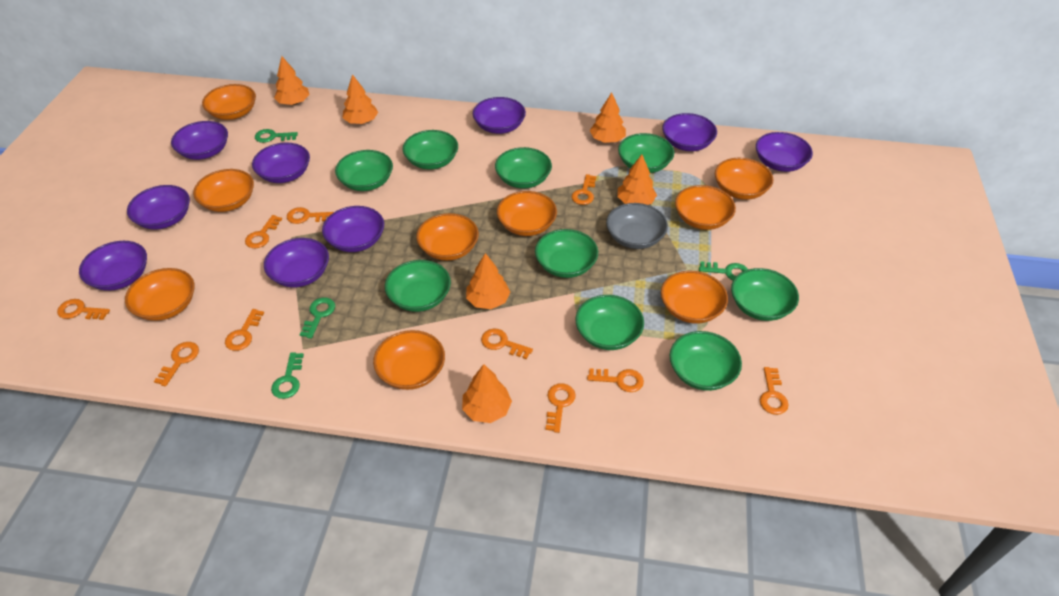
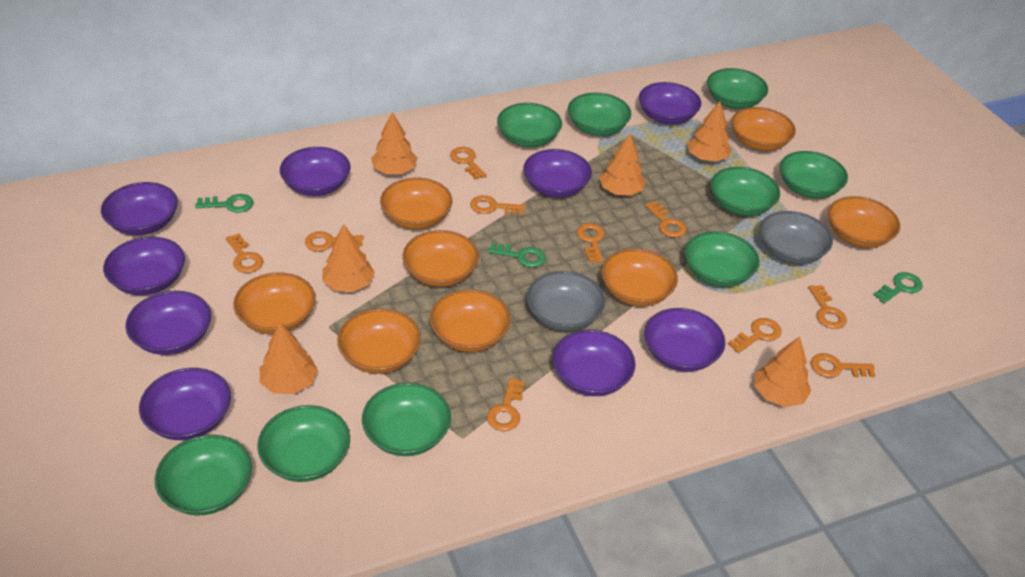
green key: 4 -> 3
grey bowl: 1 -> 2
orange bowl: 9 -> 8

